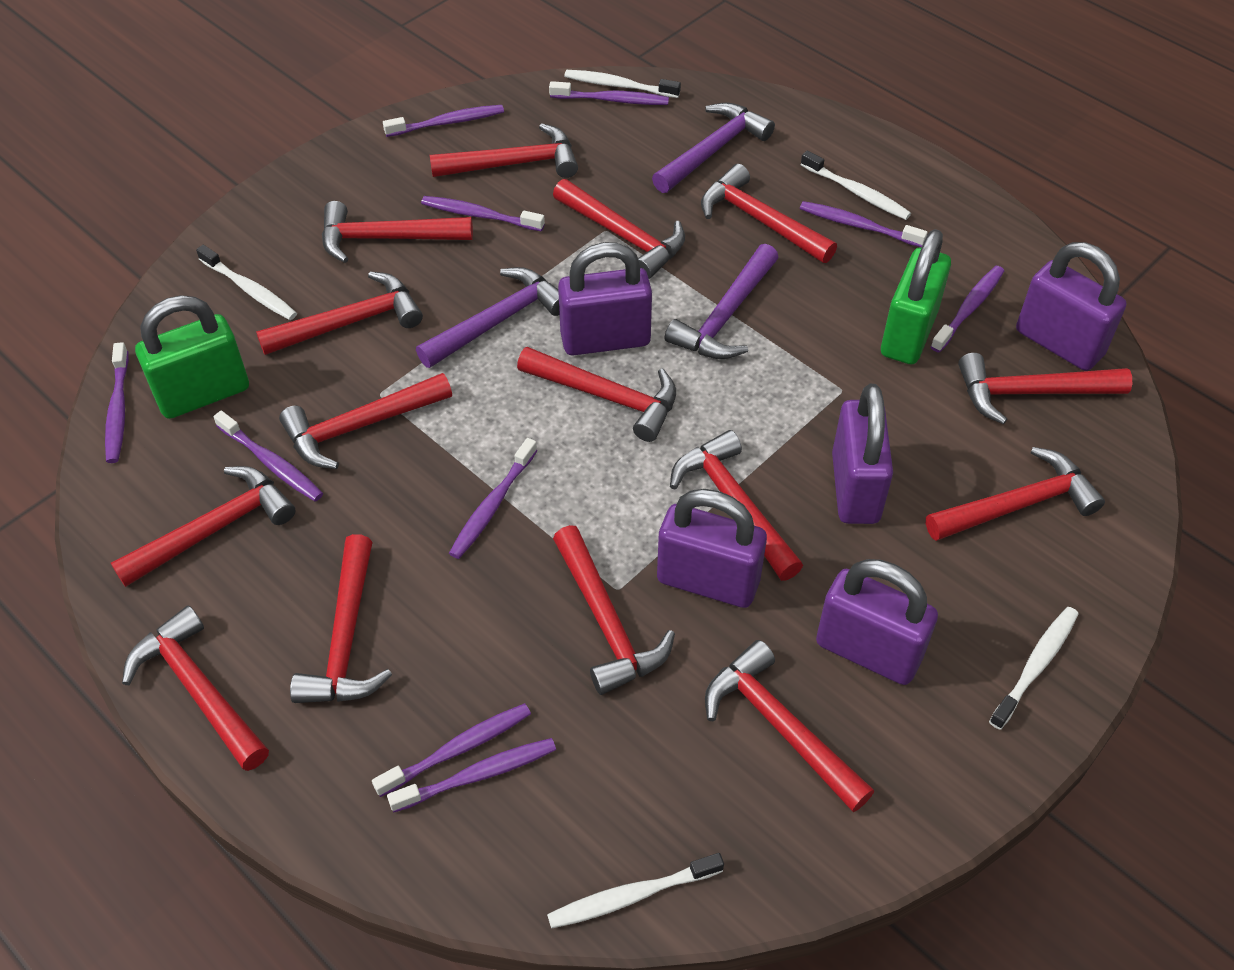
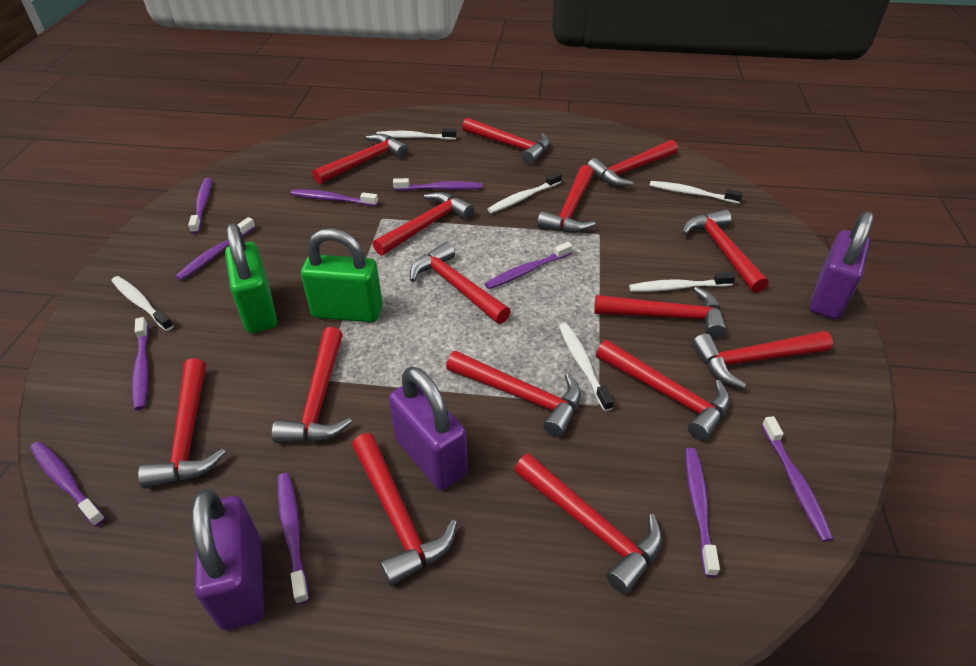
purple hammer: 3 -> 0
purple padlock: 5 -> 3
white toothbrush: 5 -> 6

